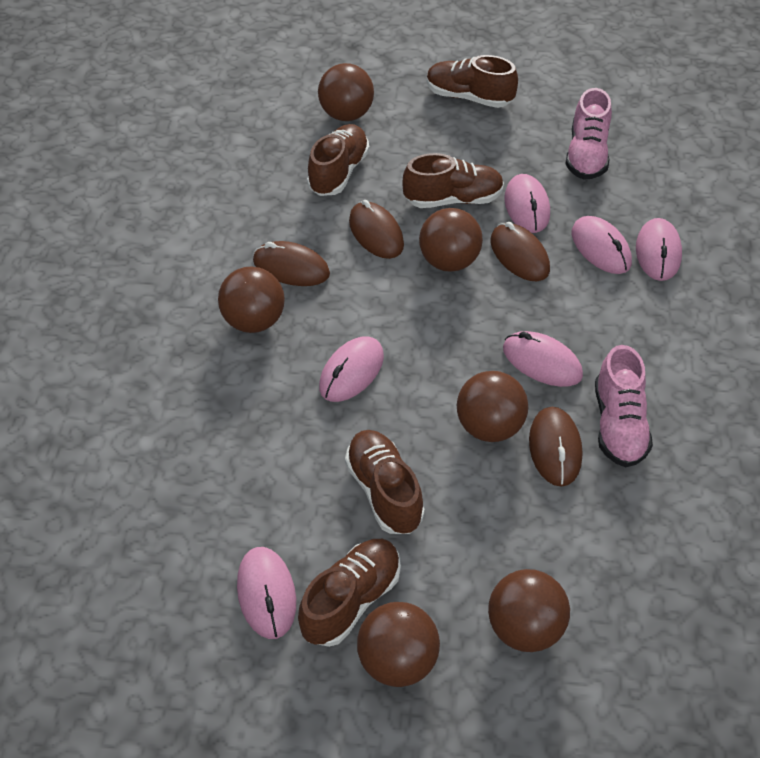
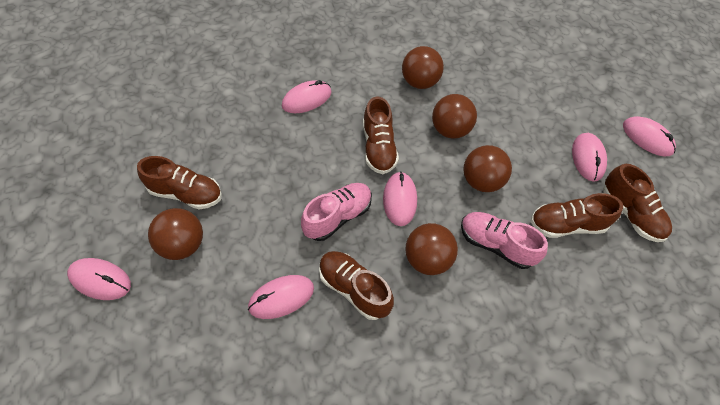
brown ball: 6 -> 5
brown mouse: 4 -> 0

